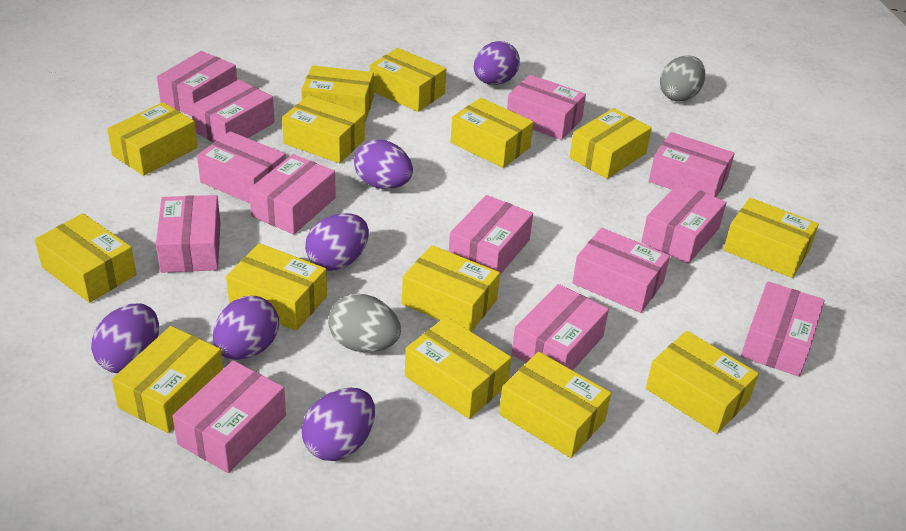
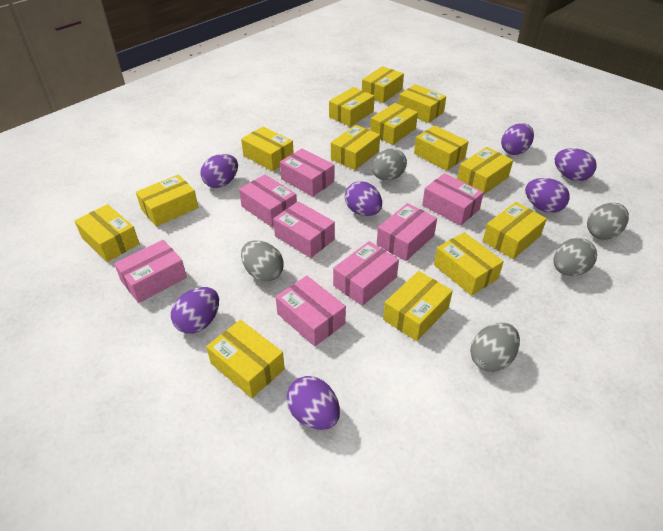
grey egg: 2 -> 5
pink box: 13 -> 8
purple egg: 6 -> 7

